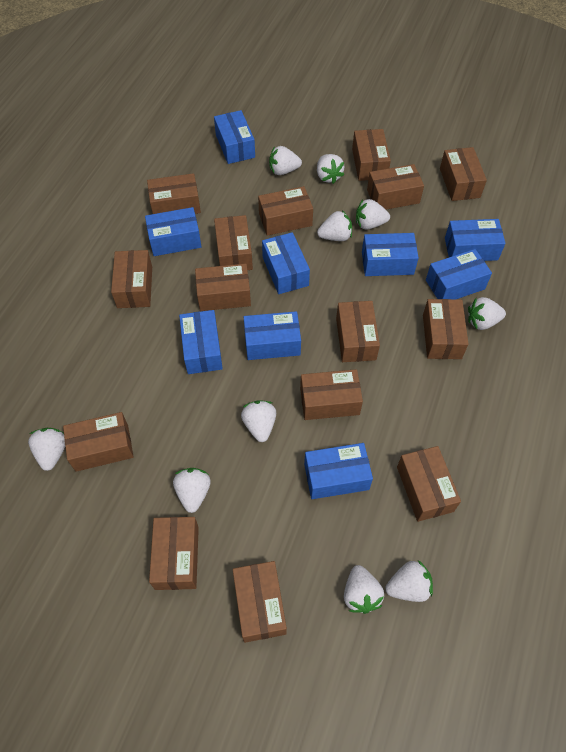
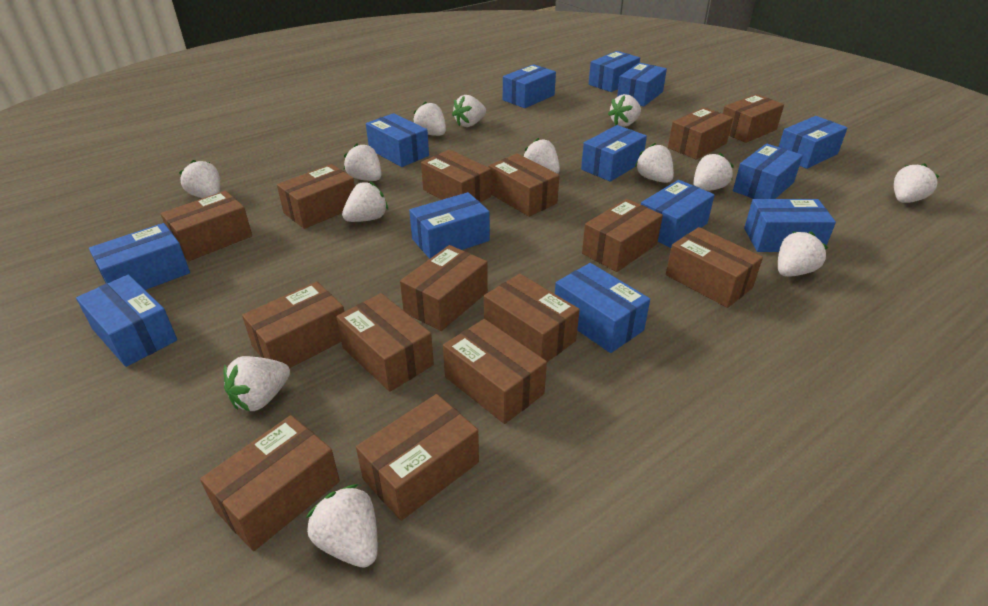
blue box: 9 -> 13
white strawberry: 10 -> 13

